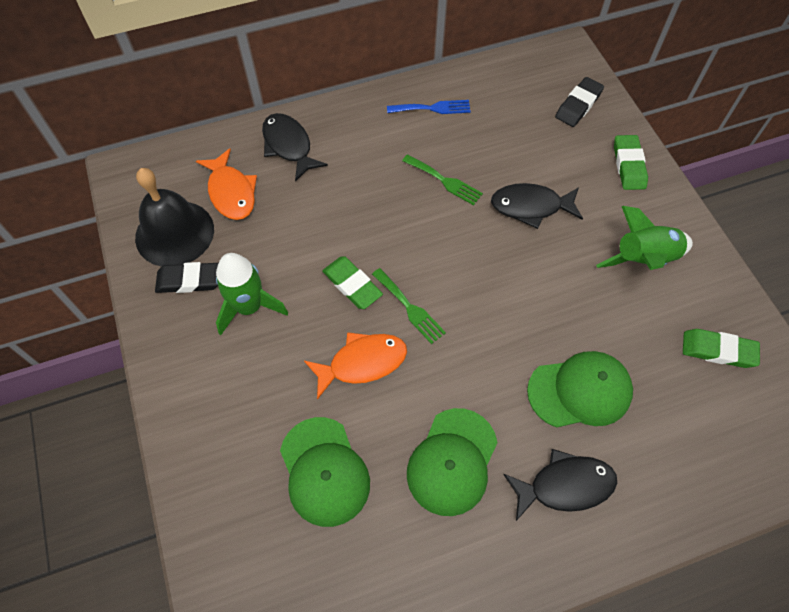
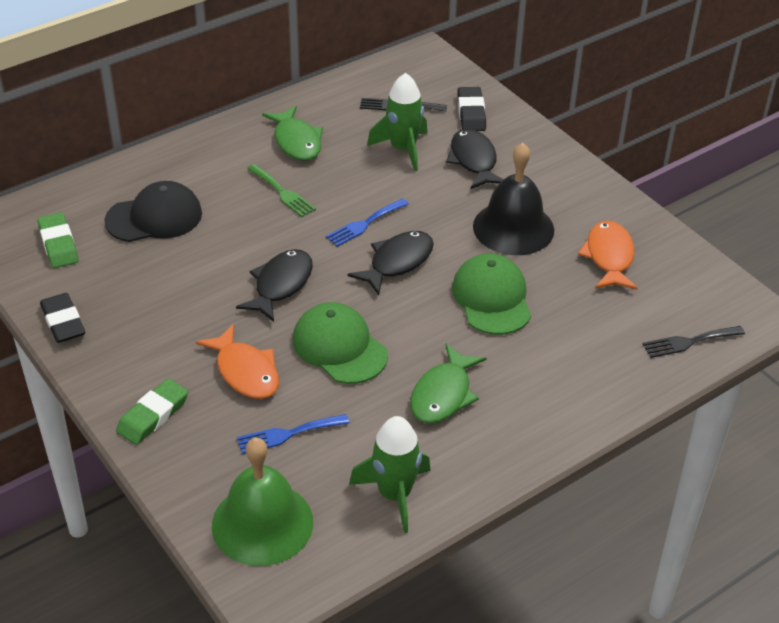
black cap: 0 -> 1
black fork: 0 -> 2
blue fork: 1 -> 2
green bell: 0 -> 1
green cap: 3 -> 2
green eraser: 3 -> 2
green fish: 0 -> 2
green fork: 2 -> 1

